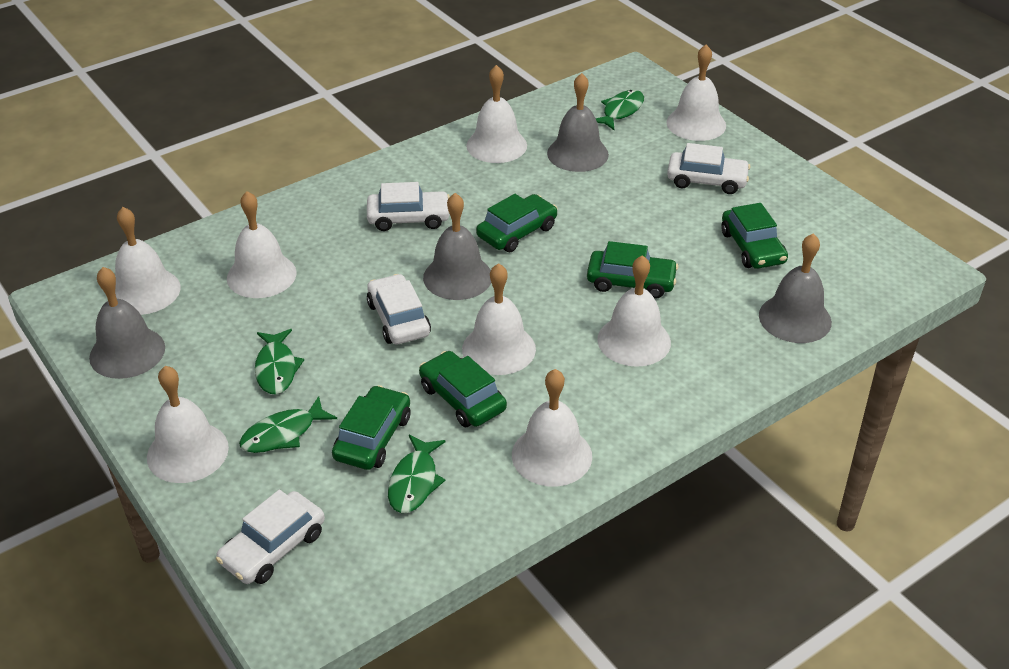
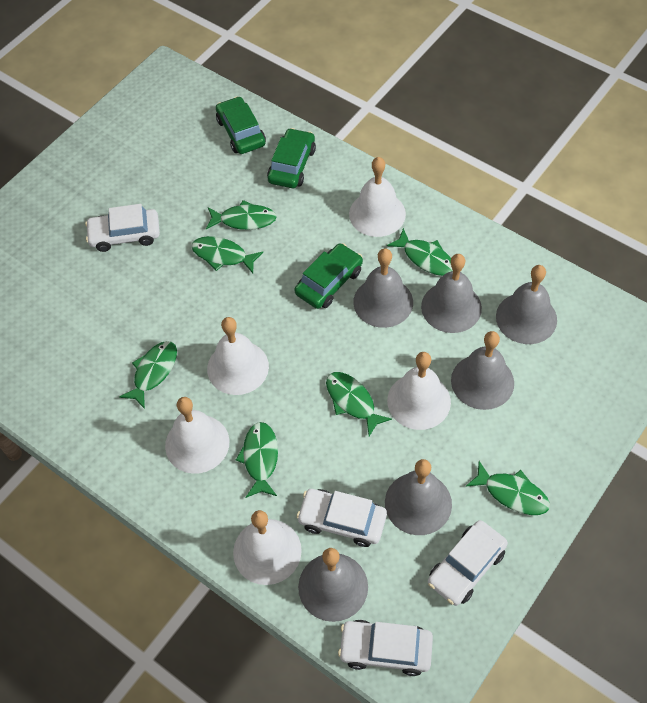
green car: 5 -> 3
green fish: 4 -> 7
grey bell: 4 -> 6
white bell: 8 -> 5

